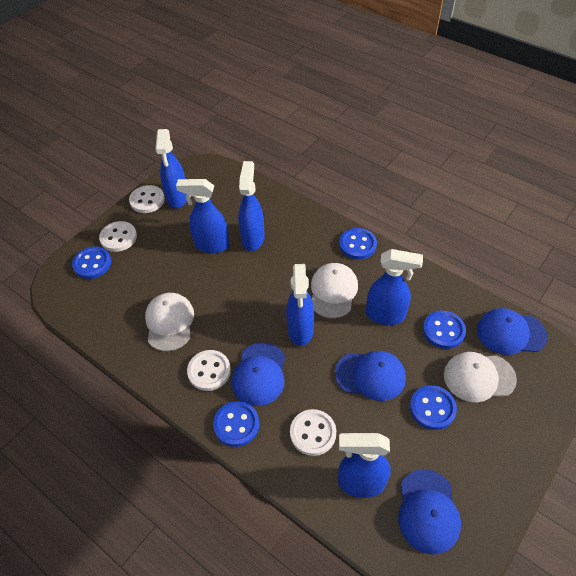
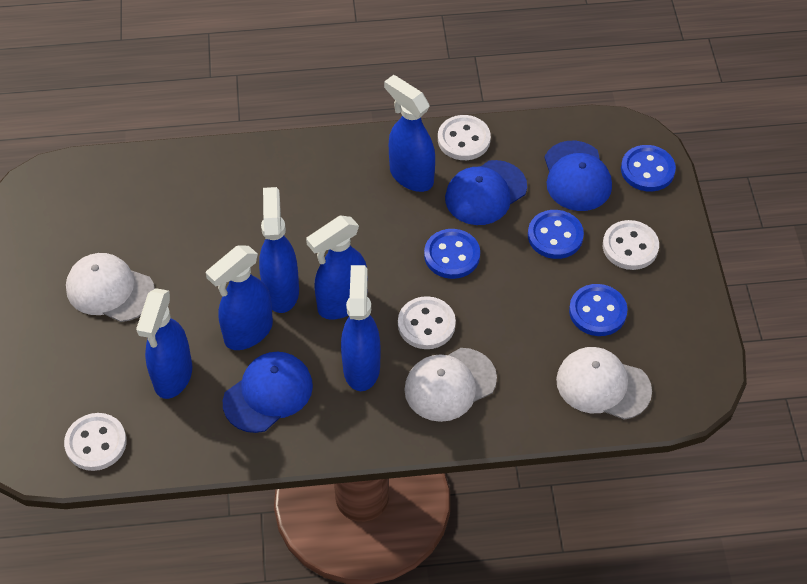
blue button: 5 -> 4
blue cap: 4 -> 3

